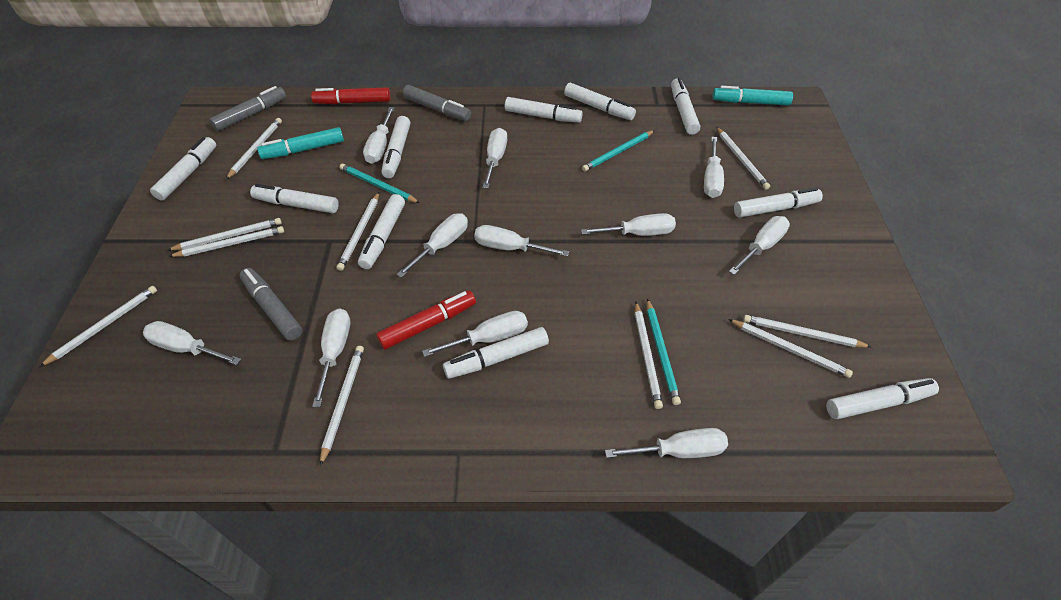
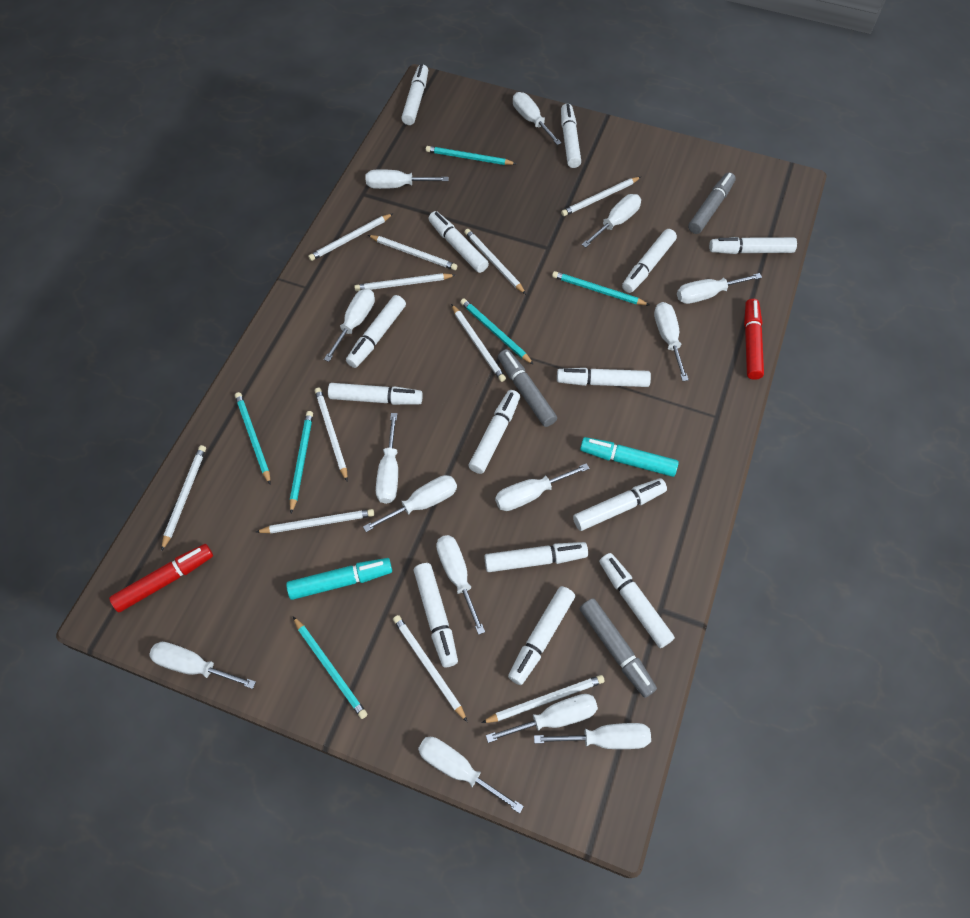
turquoise pencil: 3 -> 6
white marker: 10 -> 14
white pencil: 10 -> 11
white screwdriver: 11 -> 14

